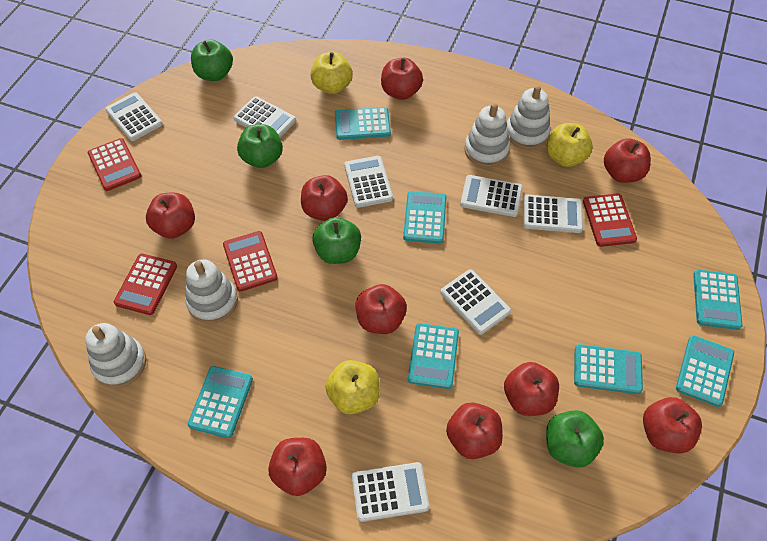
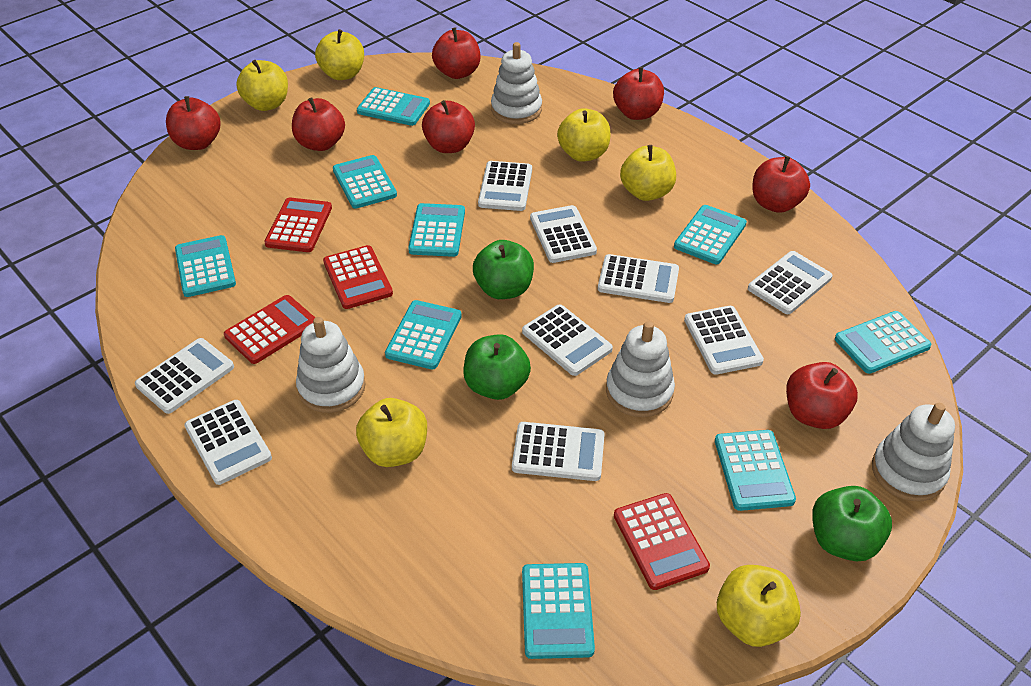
green apple: 4 -> 3
red apple: 9 -> 7
turquoise calculator: 7 -> 9
white calculator: 7 -> 9
yellow apple: 3 -> 6

